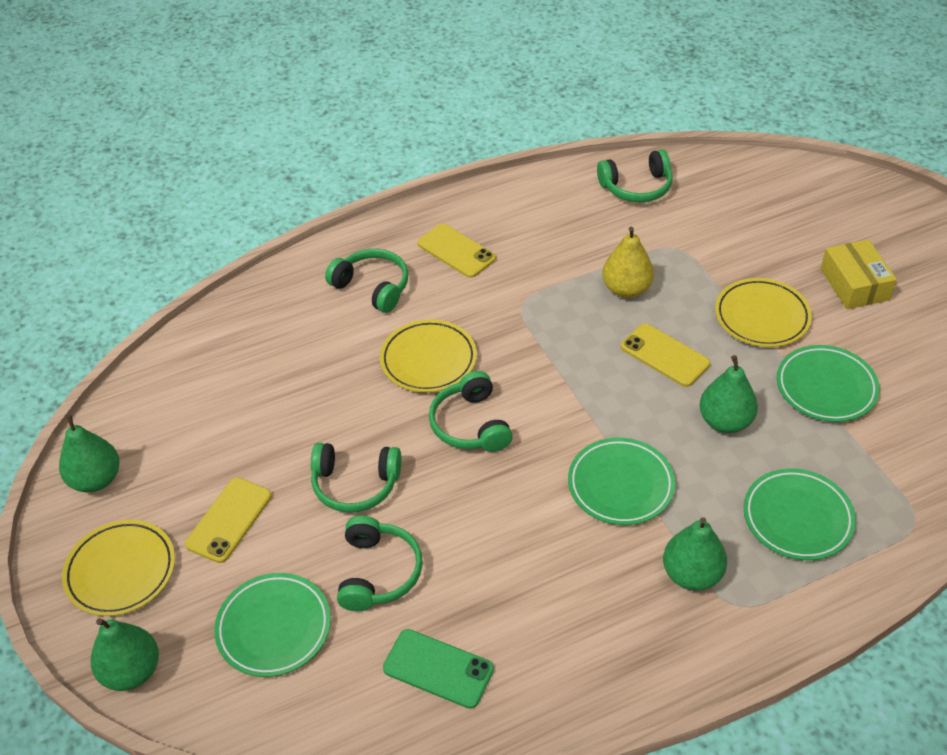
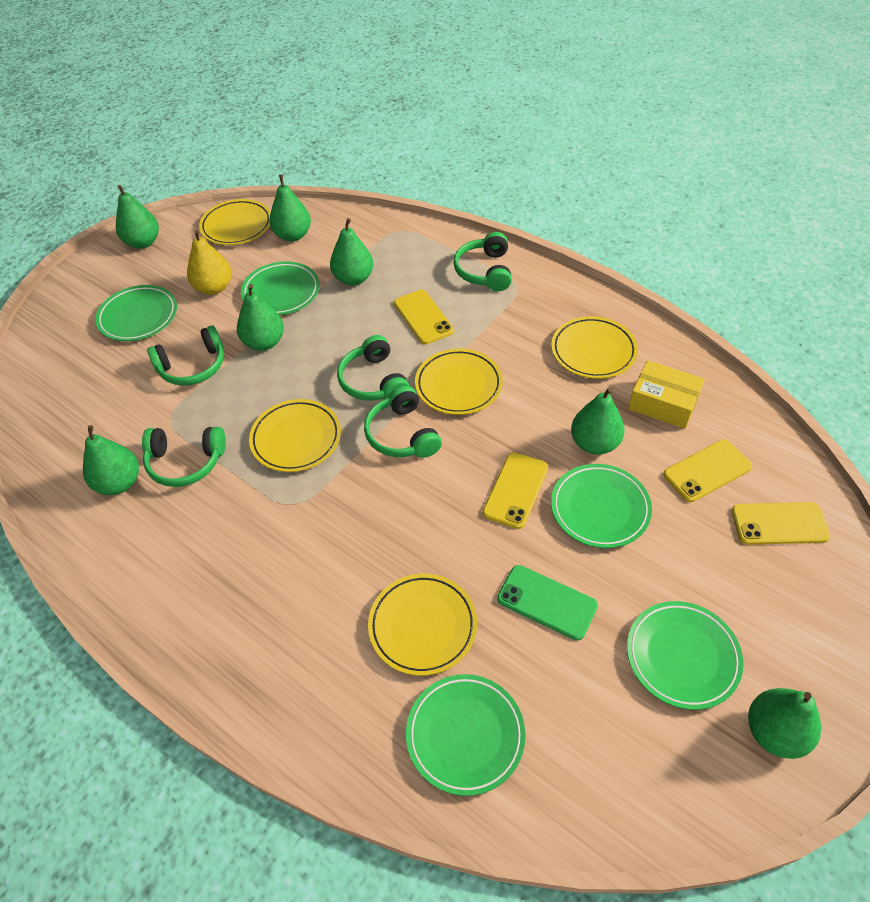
green pear: 4 -> 7
green plate: 4 -> 5
yellow phone: 3 -> 4
yellow plate: 3 -> 5

